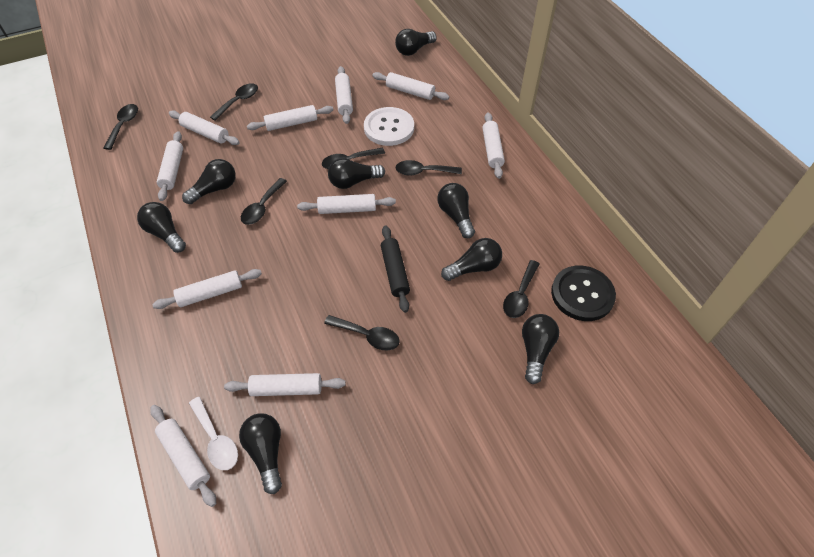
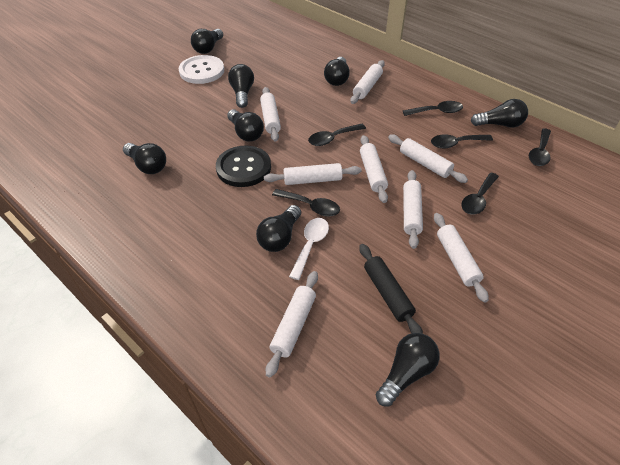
black spoon: 7 -> 6
white rolling pin: 10 -> 8

